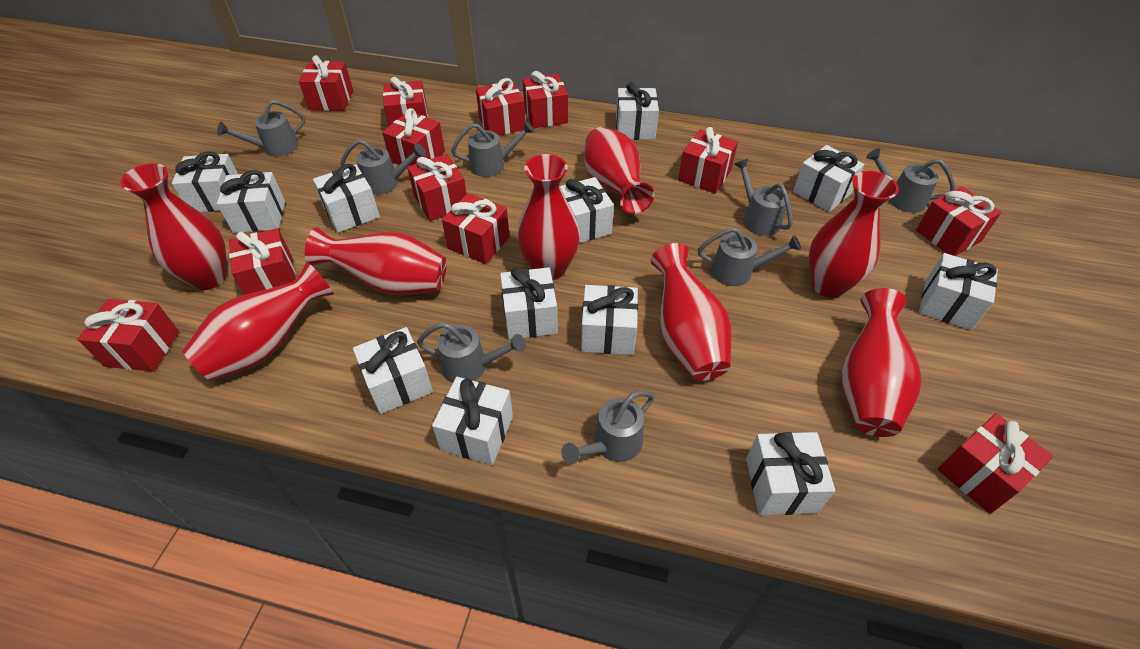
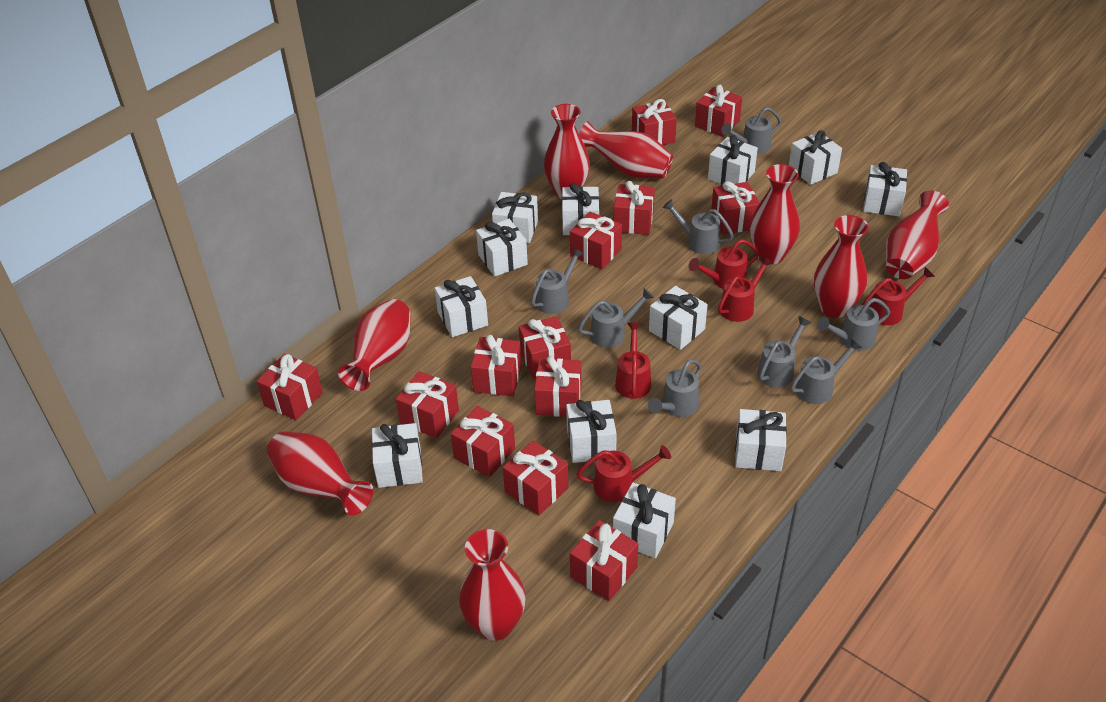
red gift: 12 -> 13
red watering can: 0 -> 5

